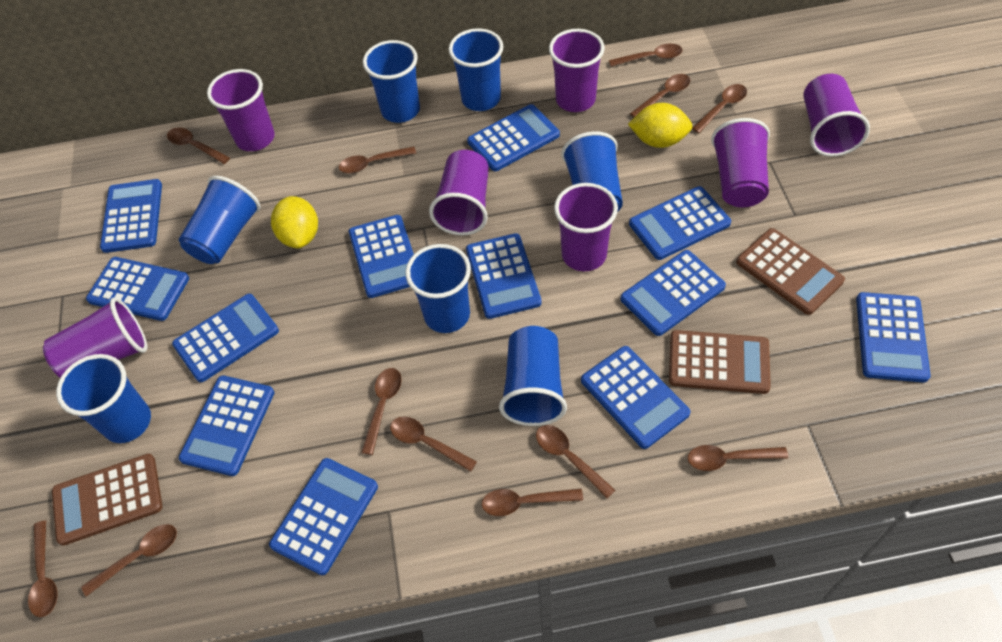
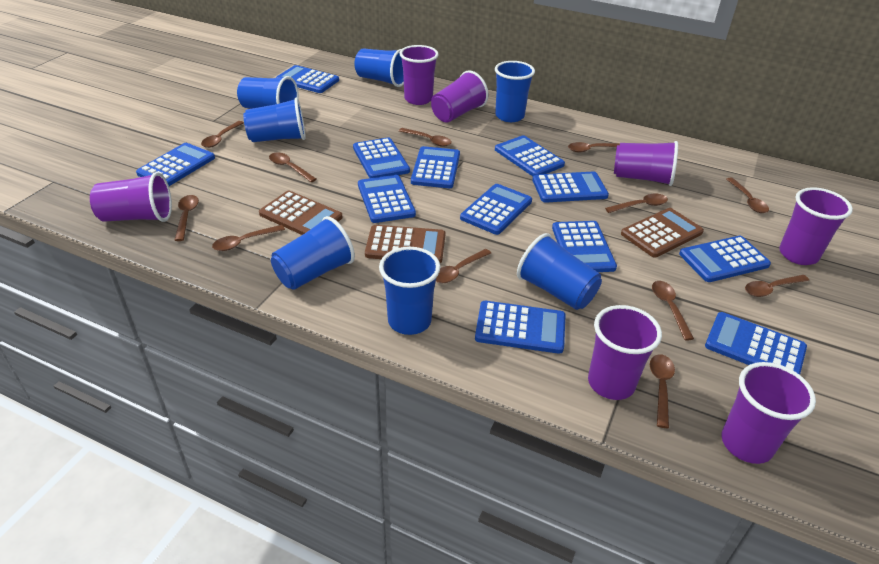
yellow lemon: 2 -> 0

